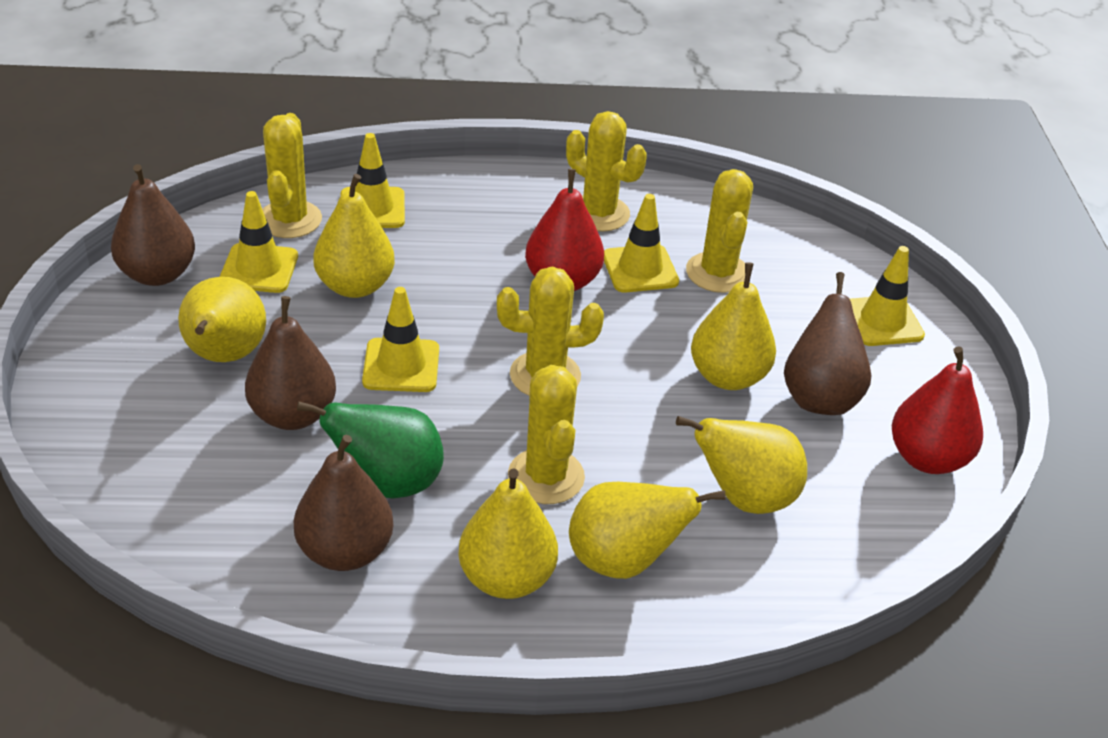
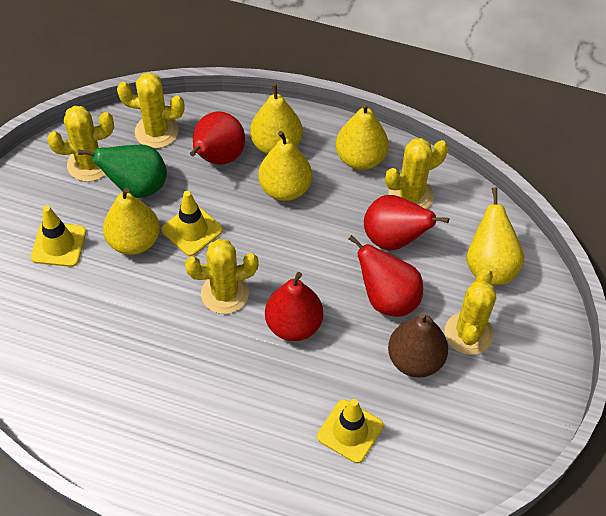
brown pear: 4 -> 1
red pear: 2 -> 4
yellow pear: 6 -> 5
yellow traffic cone: 5 -> 3

